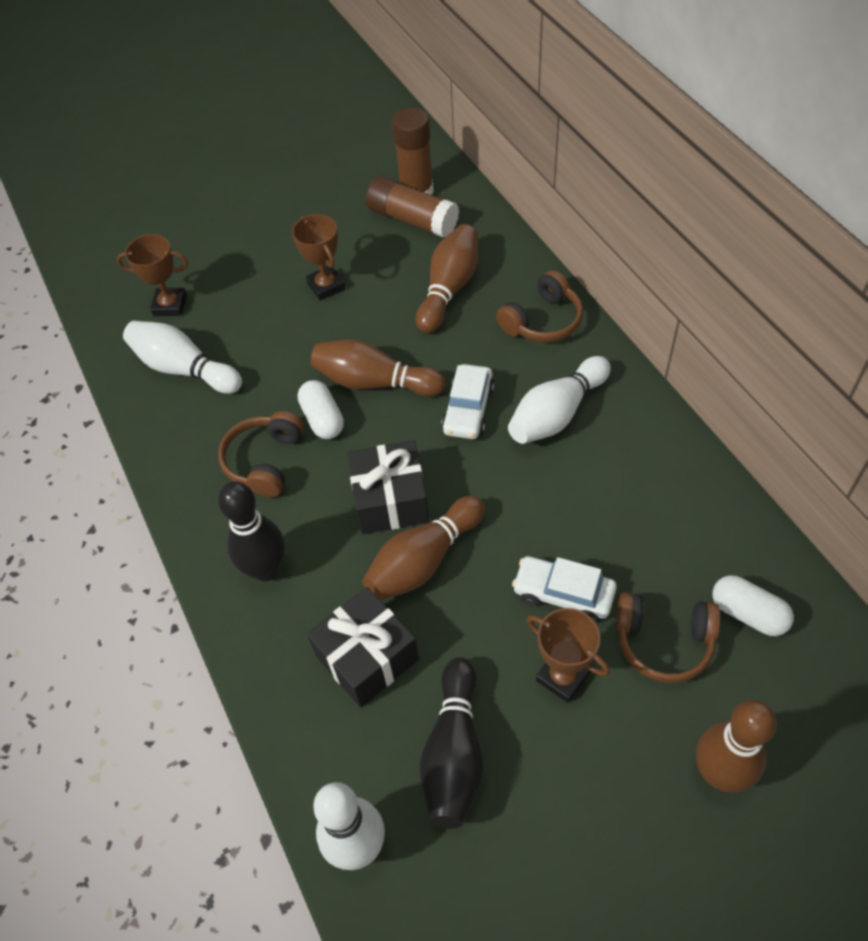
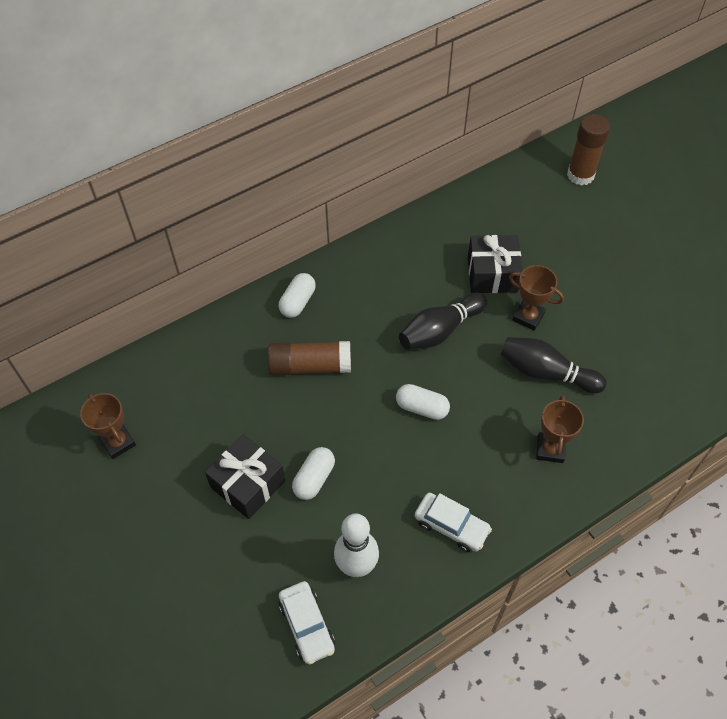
brown bowling pin: 4 -> 0
brown headphones: 3 -> 0
white bowling pin: 3 -> 1
white capsule: 2 -> 3

